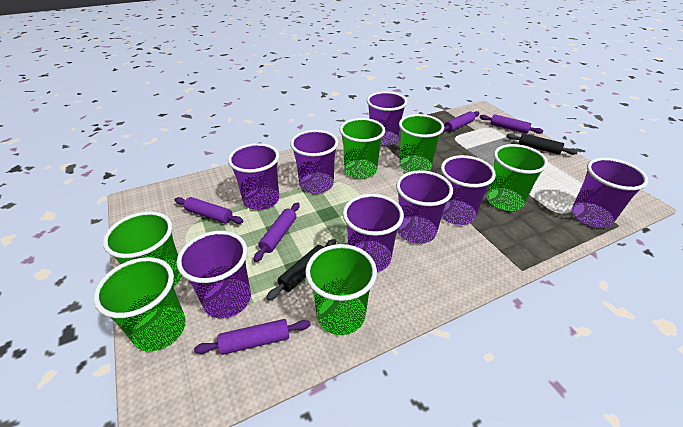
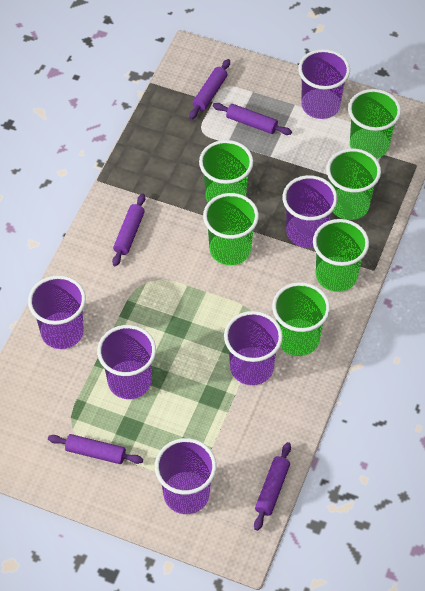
black rolling pin: 2 -> 0
purple cup: 8 -> 6

